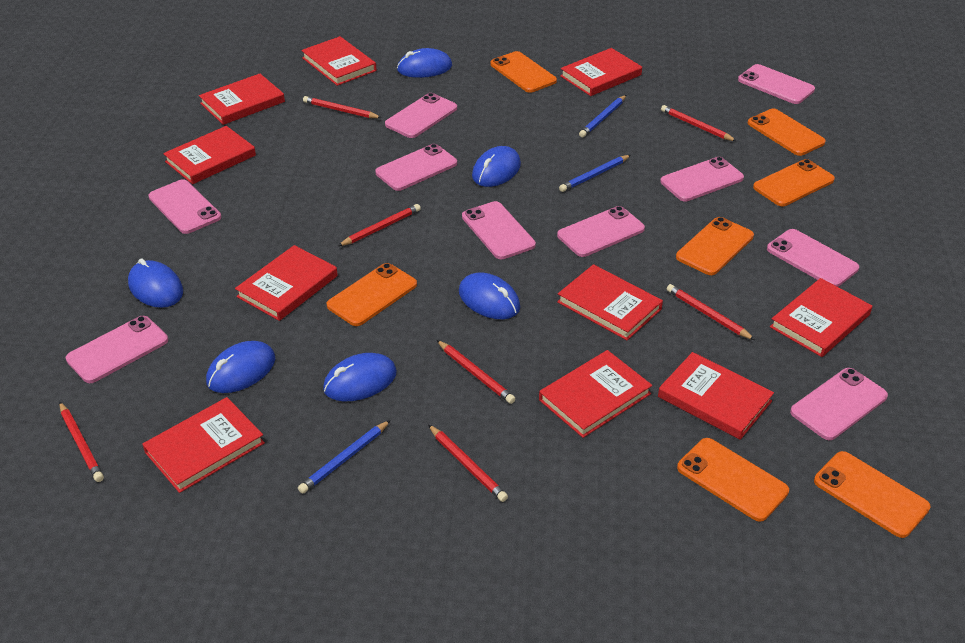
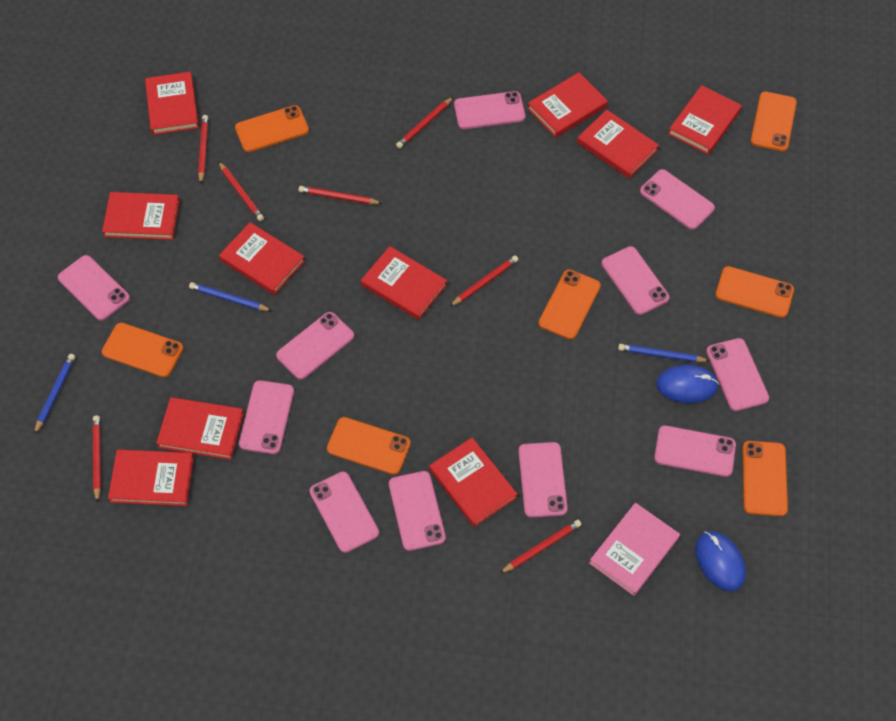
blue mouse: 6 -> 2
pink book: 0 -> 1
pink phone: 10 -> 11

